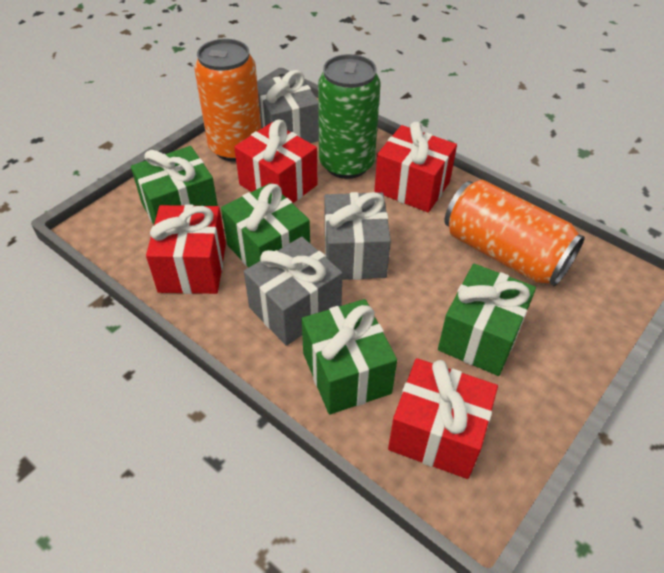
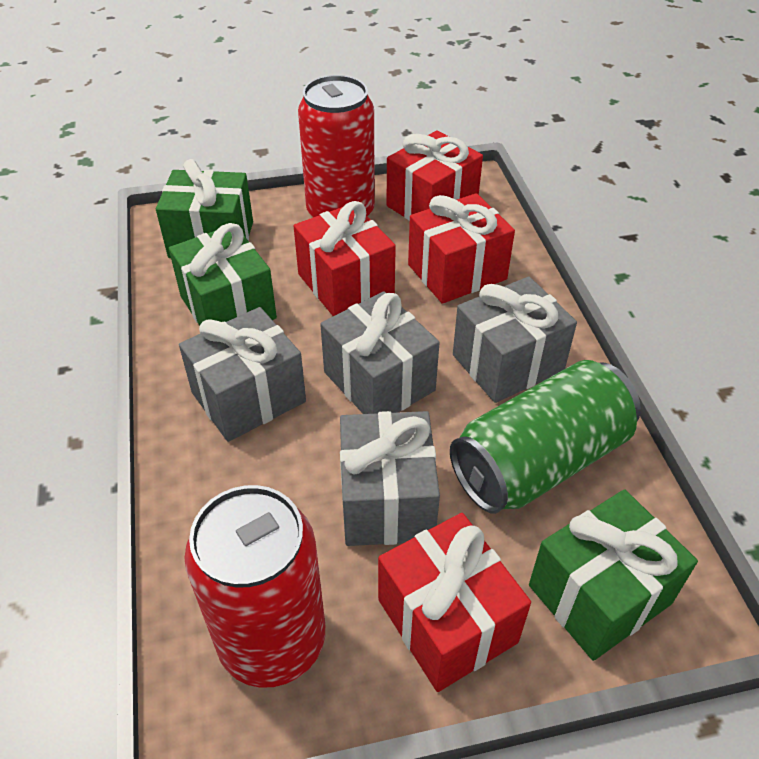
green gift: 4 -> 3
grey gift: 3 -> 4
orange can: 2 -> 0
red can: 0 -> 2

